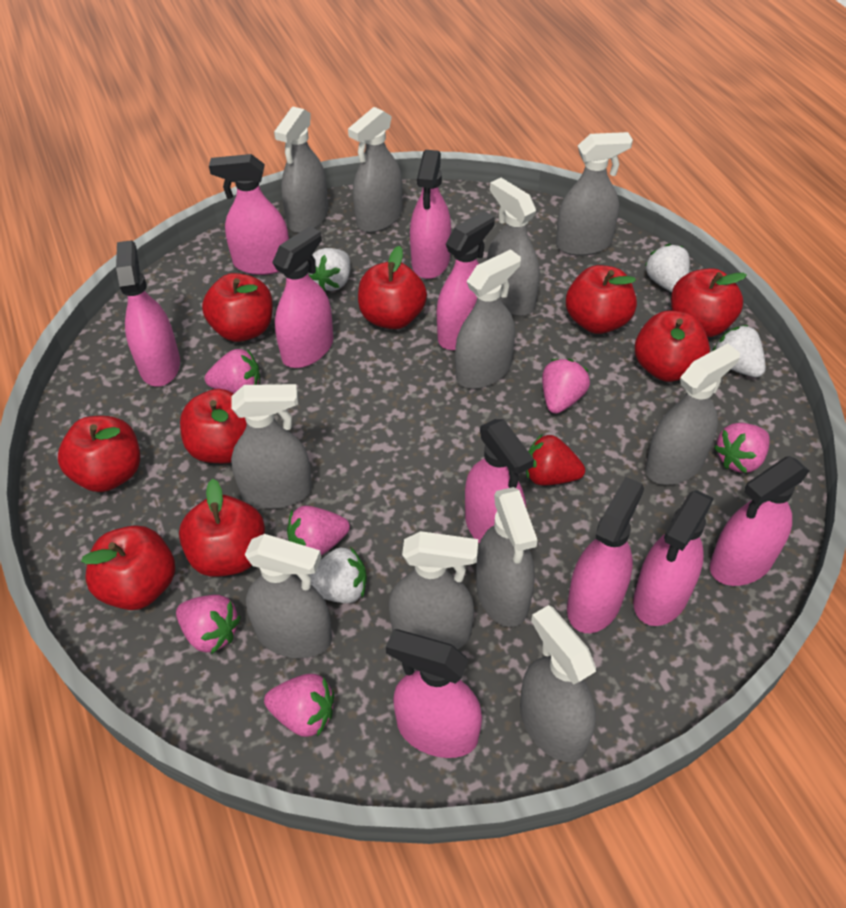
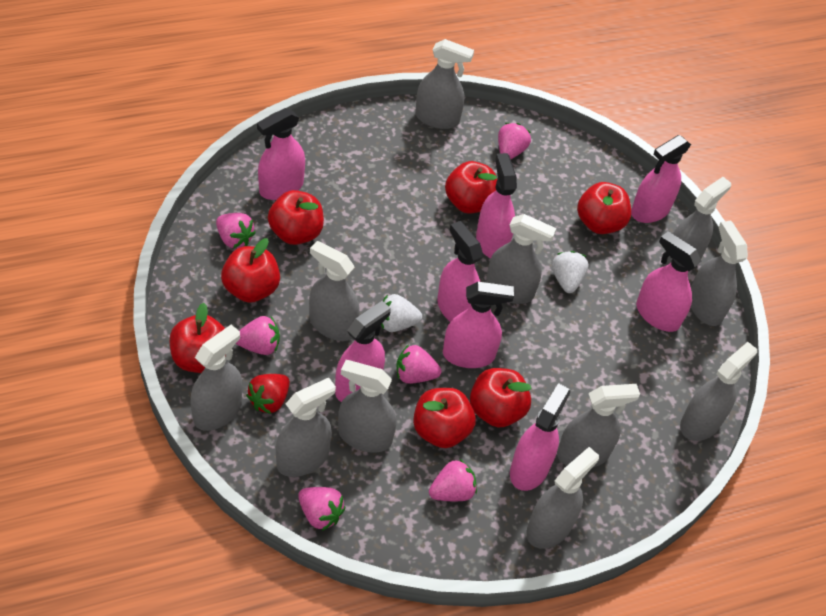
pink spray bottle: 10 -> 8
red apple: 9 -> 7
white strawberry: 4 -> 2

